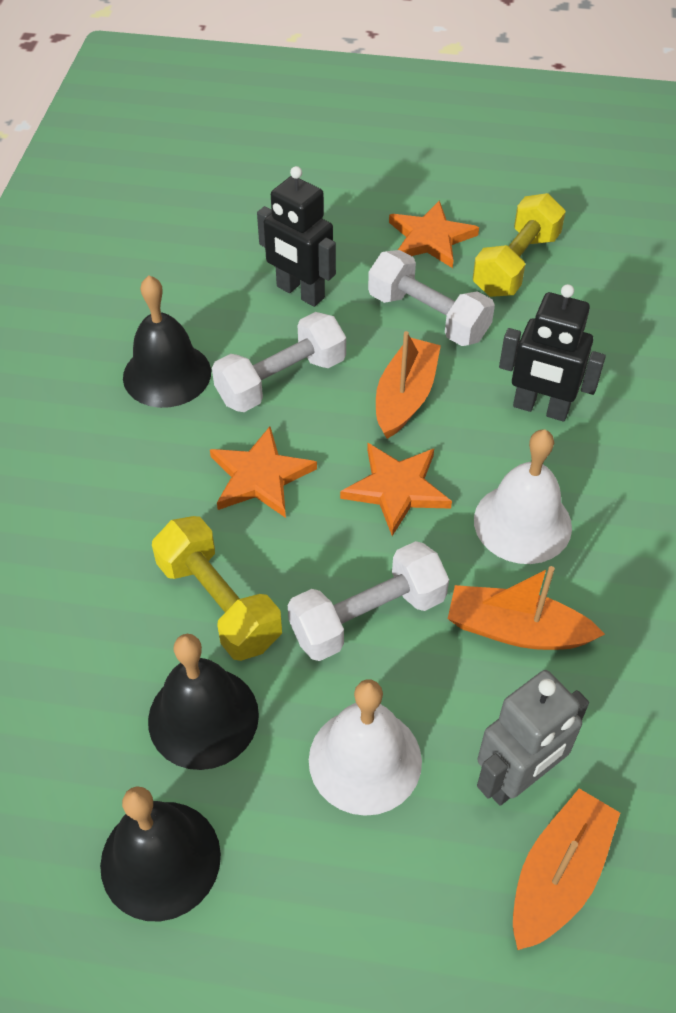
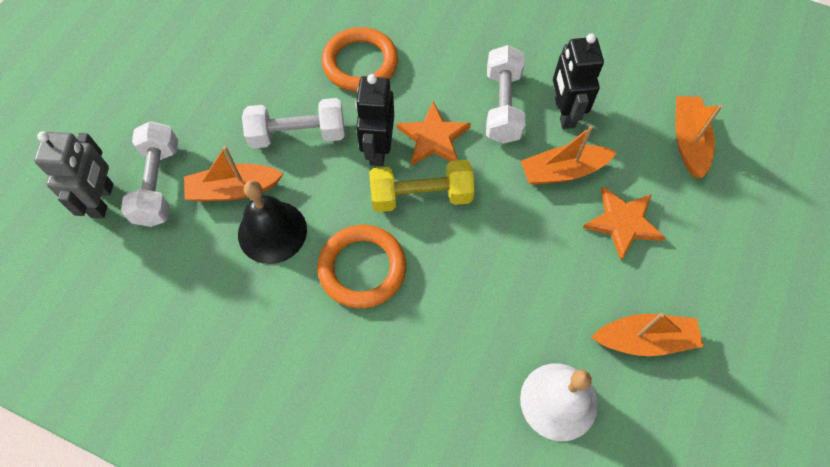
black bell: 3 -> 1
orange boat: 3 -> 4
orange ring: 0 -> 2
orange star: 3 -> 2
white bell: 2 -> 1
yellow dumbbell: 2 -> 1

